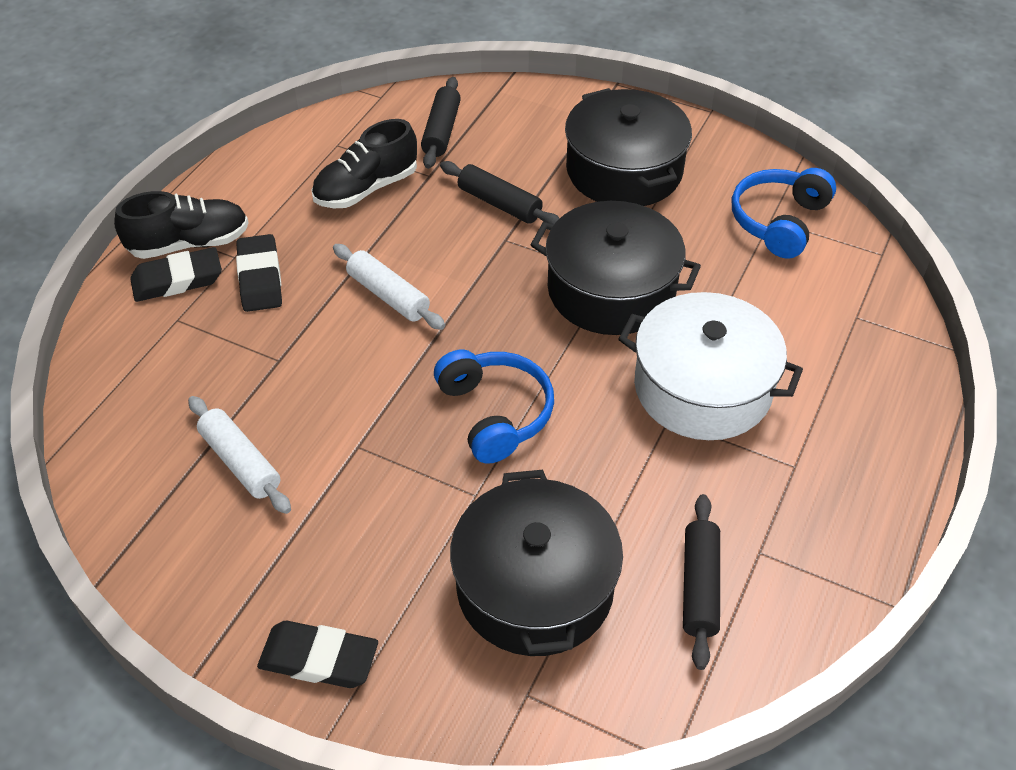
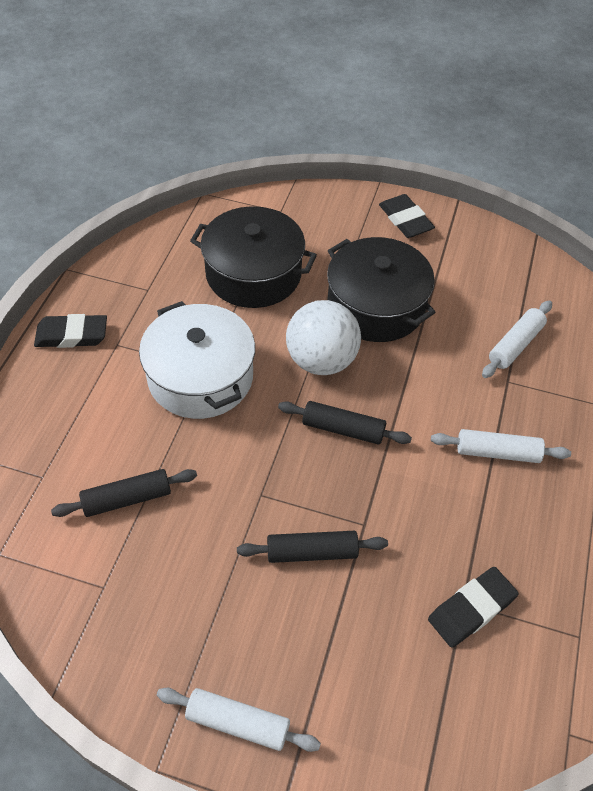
black pot: 3 -> 2
black shoe: 2 -> 0
blue headphones: 2 -> 0
white ball: 0 -> 1
white rolling pin: 2 -> 3

